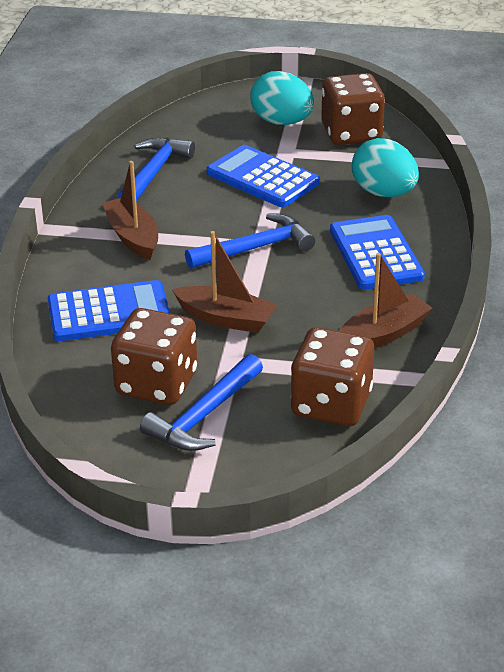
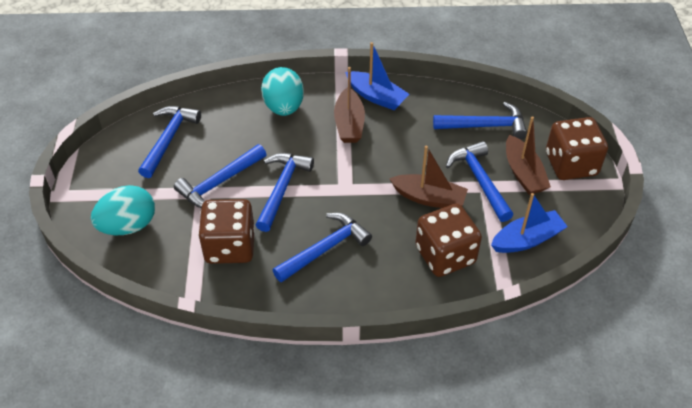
blue boat: 0 -> 2
blue calculator: 3 -> 0
blue hammer: 3 -> 6

